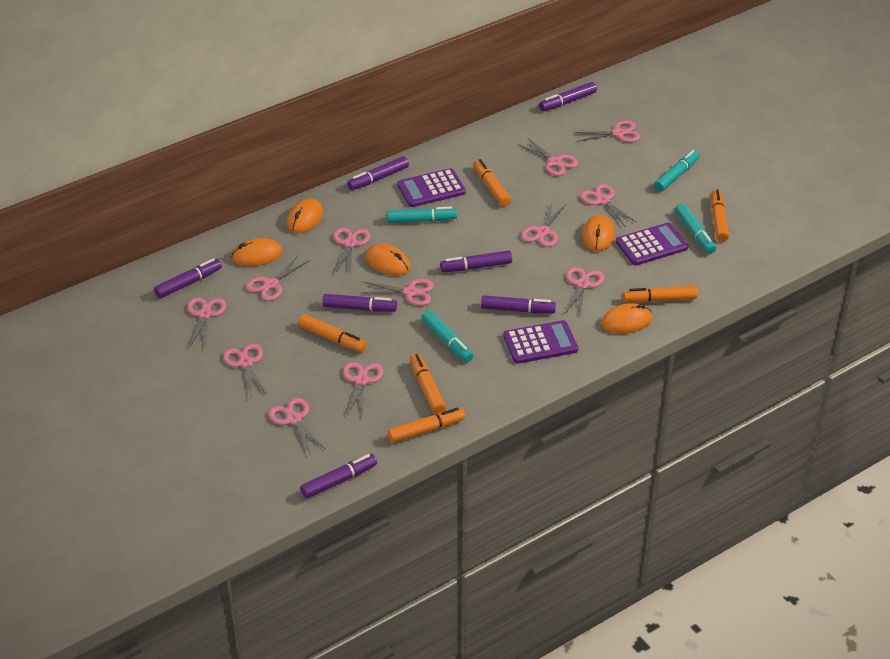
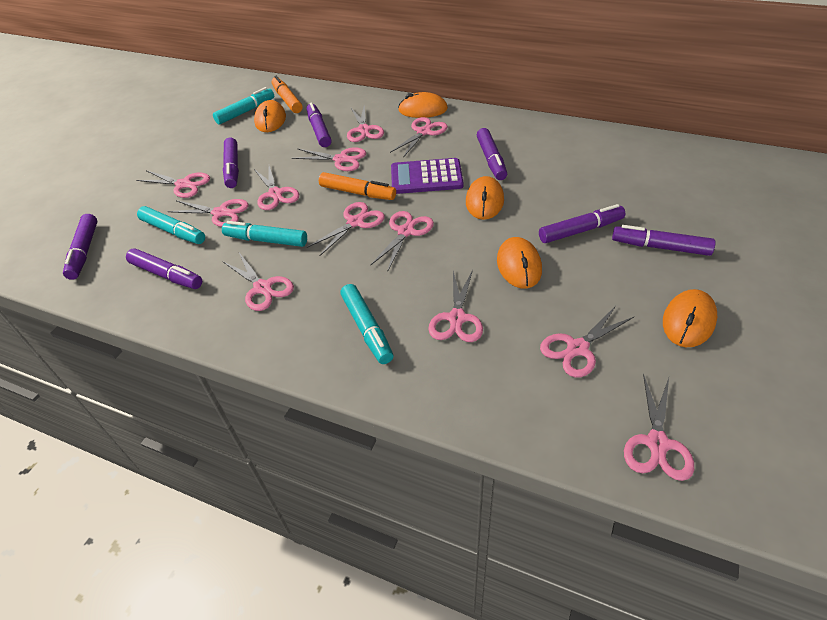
orange marker: 6 -> 2
purple calculator: 3 -> 1

